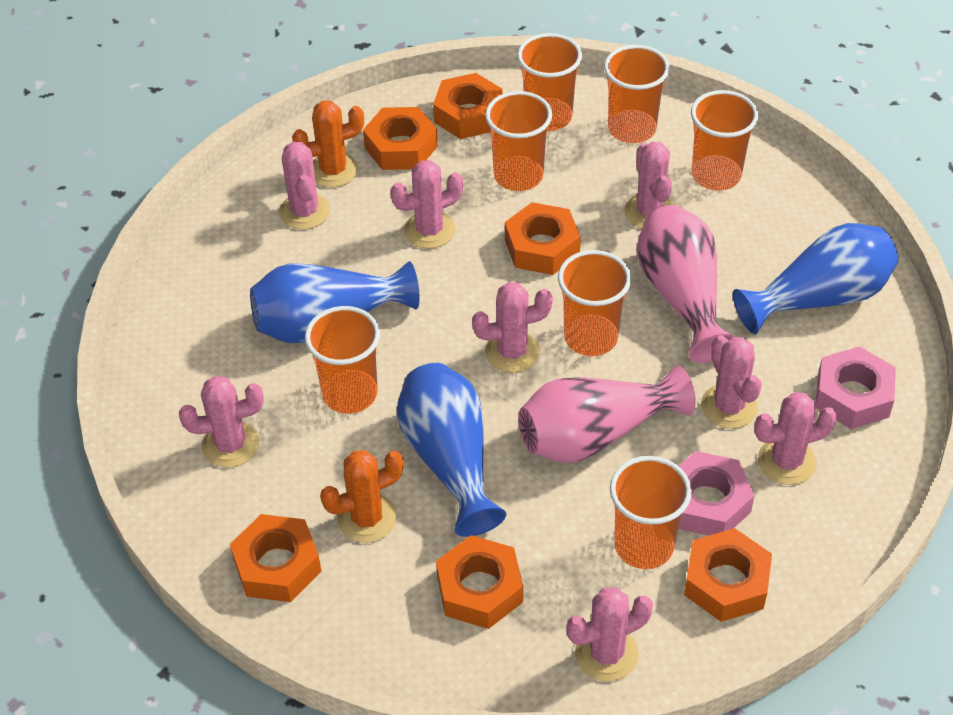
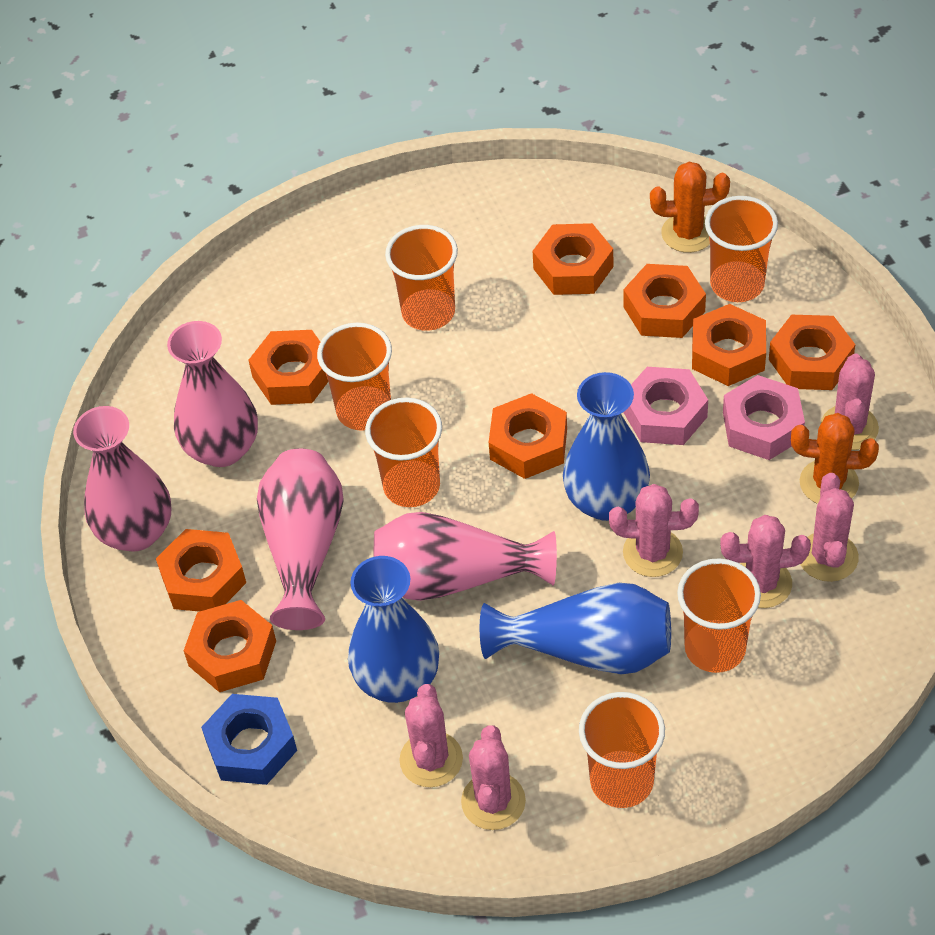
blue nut: 0 -> 1
orange cup: 7 -> 6
orange nut: 6 -> 8
pink cactus: 8 -> 6
pink vase: 2 -> 4

